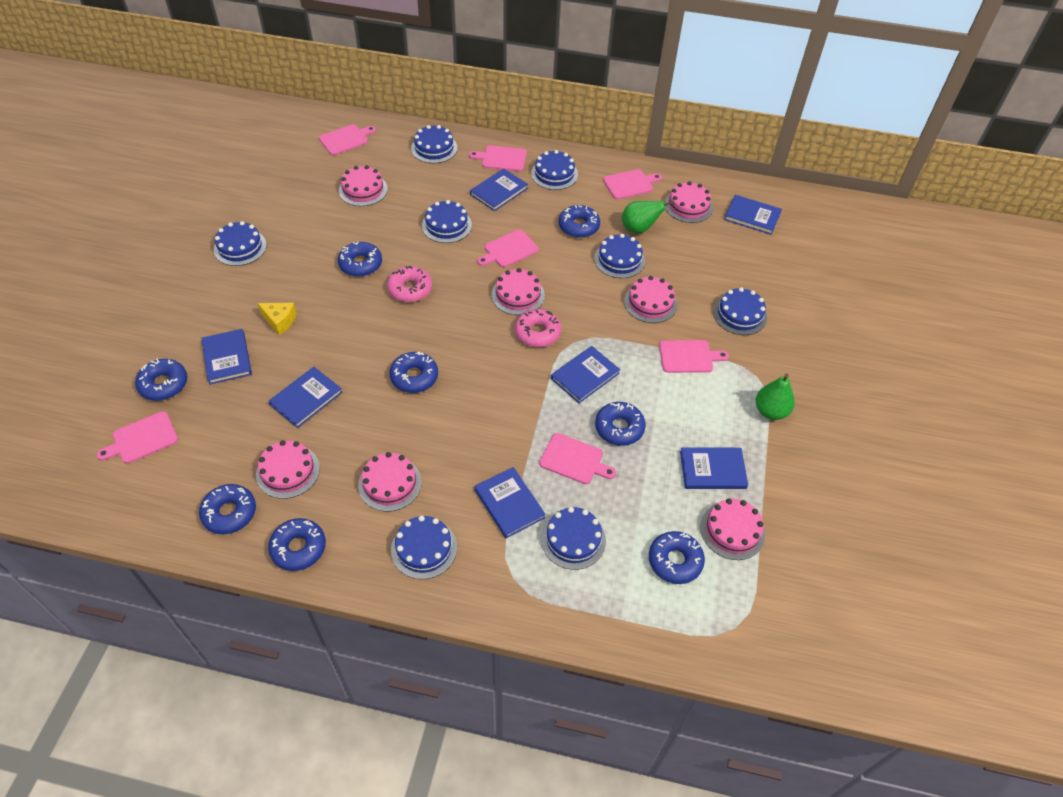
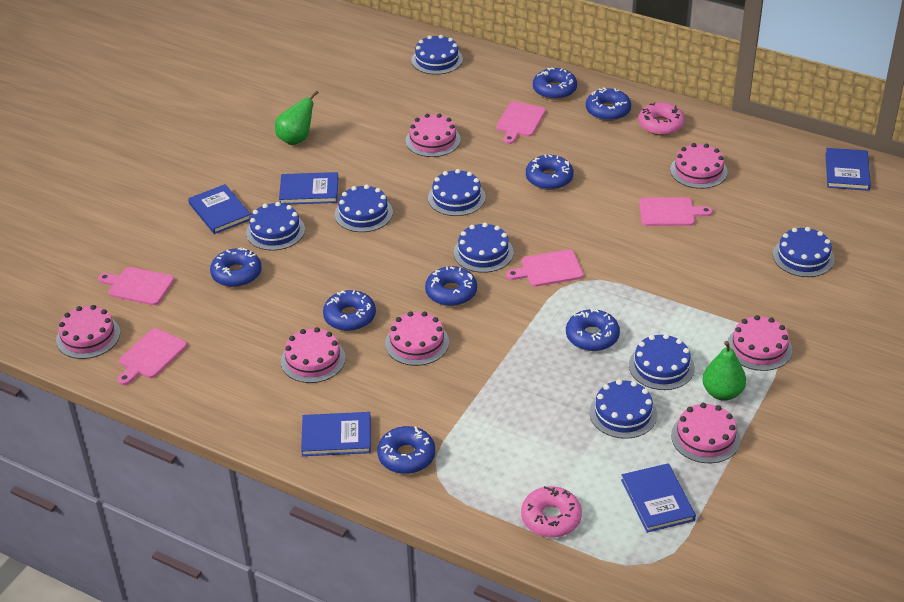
blue book: 7 -> 5
pink cutting board: 7 -> 5
yellow cheese: 1 -> 0

